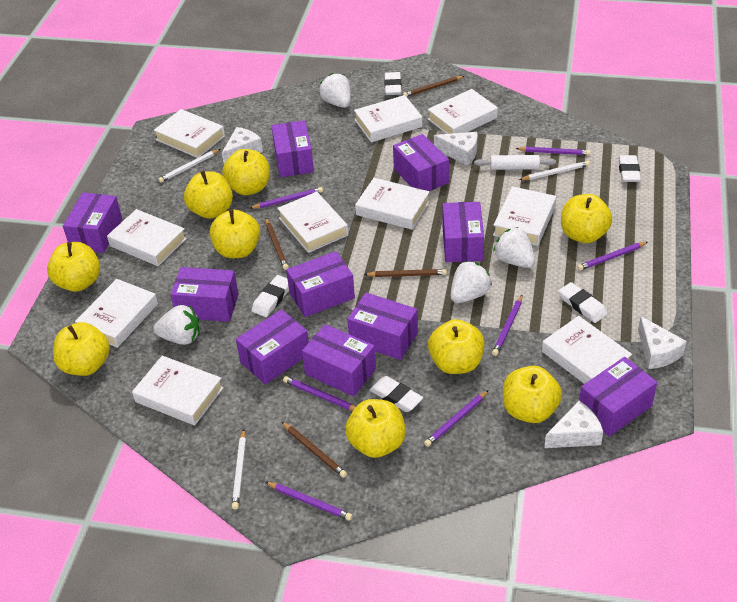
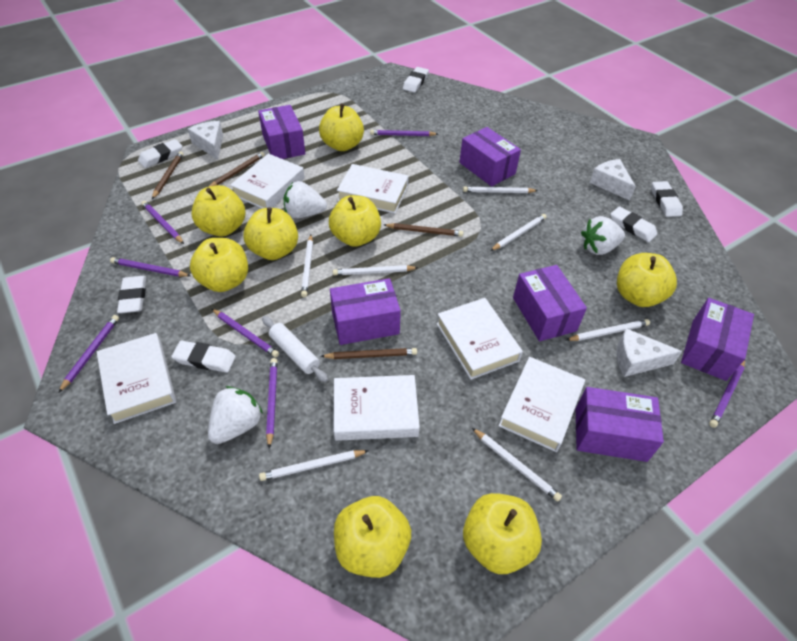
purple box: 10 -> 6
white book: 10 -> 6
white cheese: 4 -> 3
white eraser: 5 -> 6
white pencil: 3 -> 7
white strawberry: 4 -> 3
yellow apple: 9 -> 8

